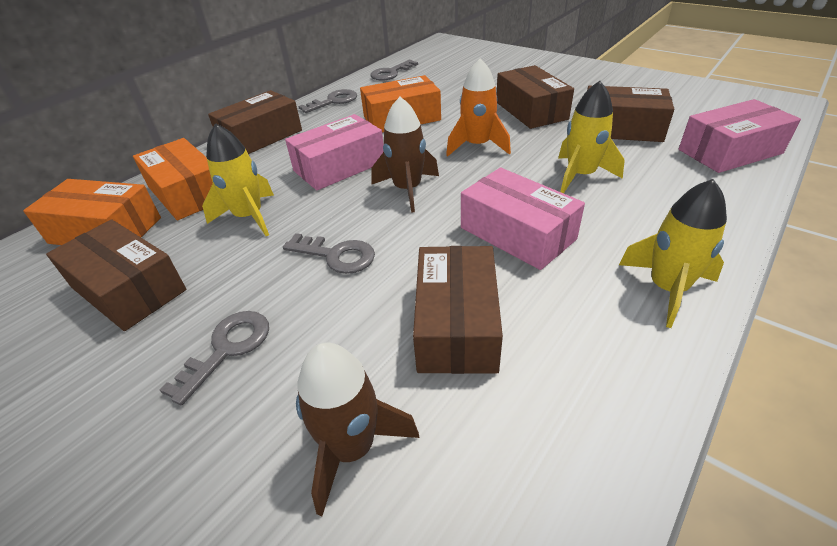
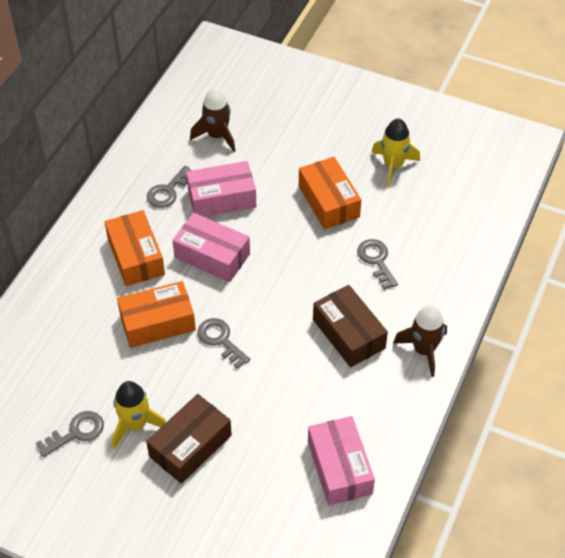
brown box: 5 -> 2
orange rocket: 1 -> 0
yellow rocket: 3 -> 2

